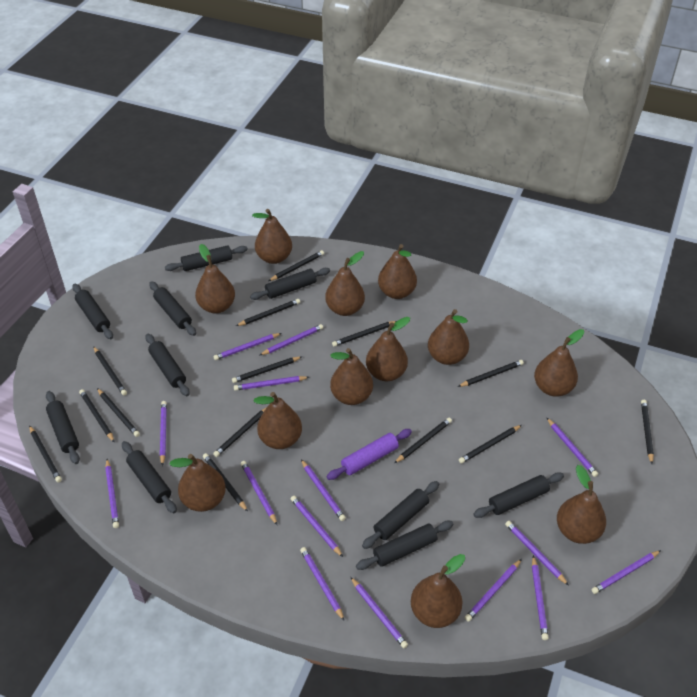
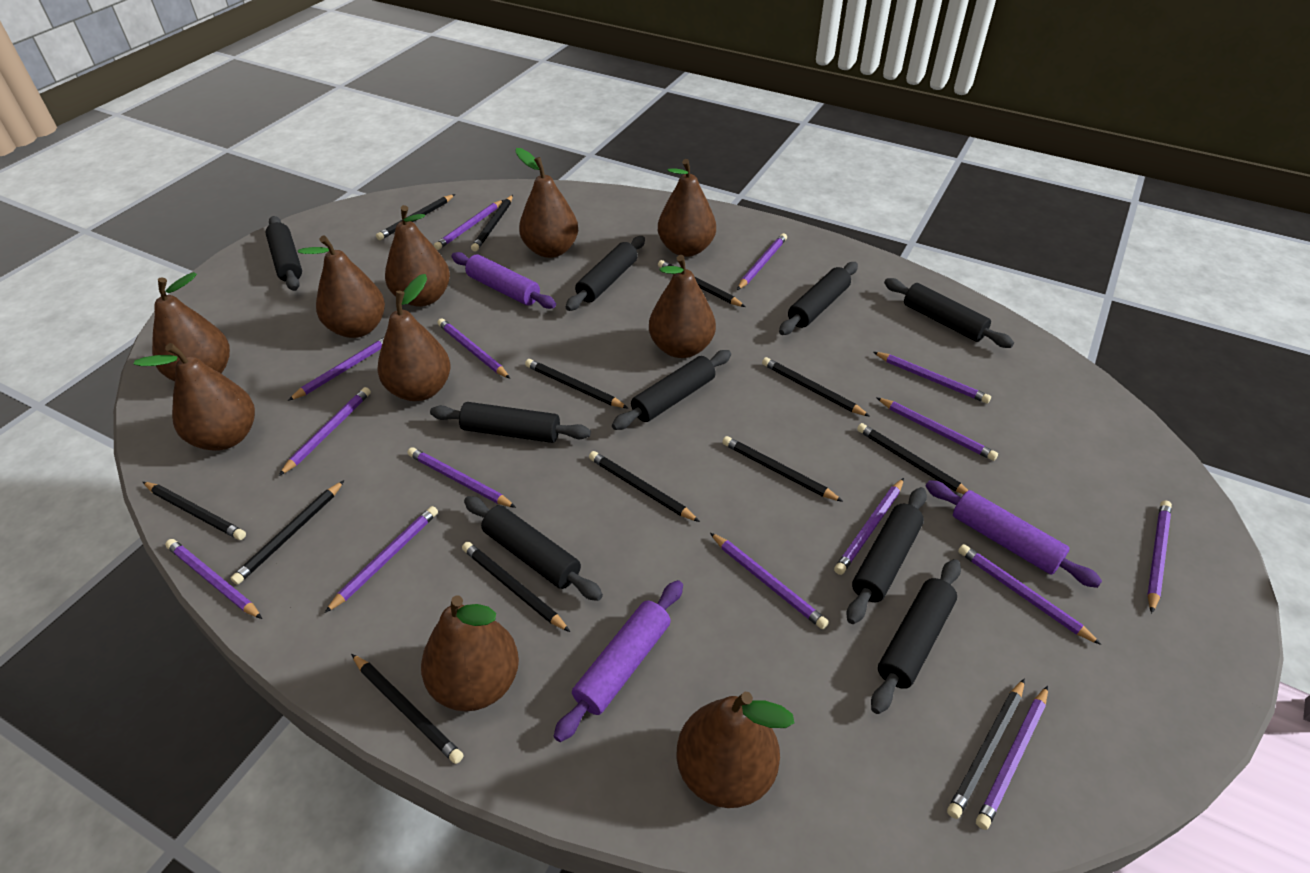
black pencil: 14 -> 13
black rolling pin: 10 -> 9
brown pear: 12 -> 10
purple rolling pin: 1 -> 3

